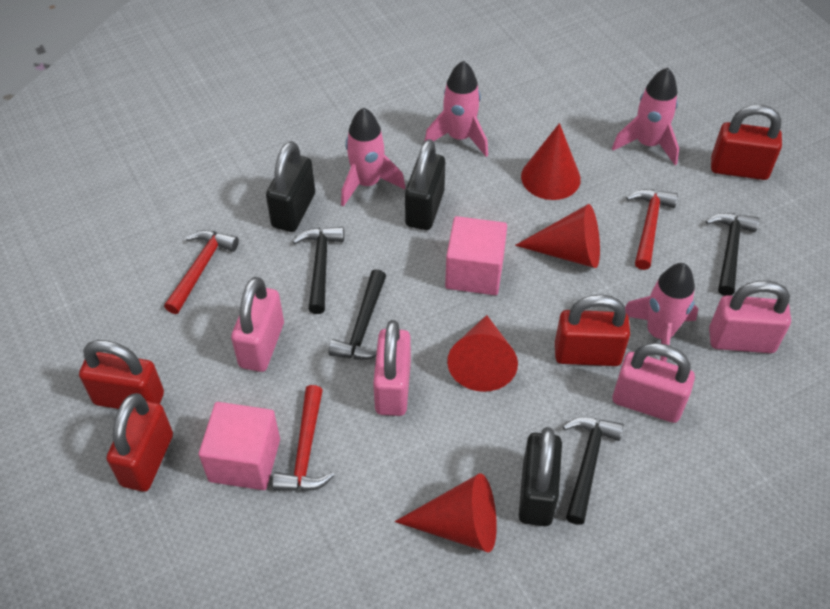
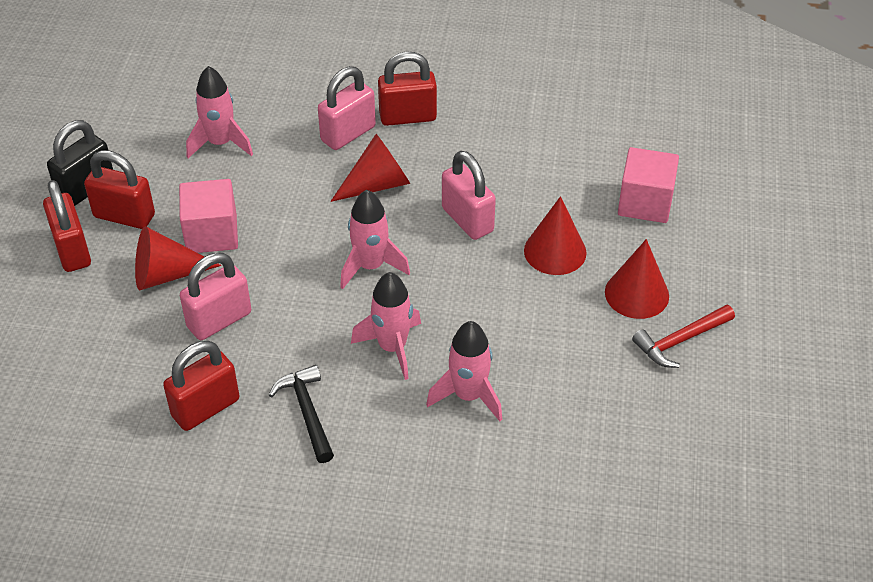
black hammer: 4 -> 1
black padlock: 3 -> 1
pink padlock: 4 -> 3
red hammer: 3 -> 1

